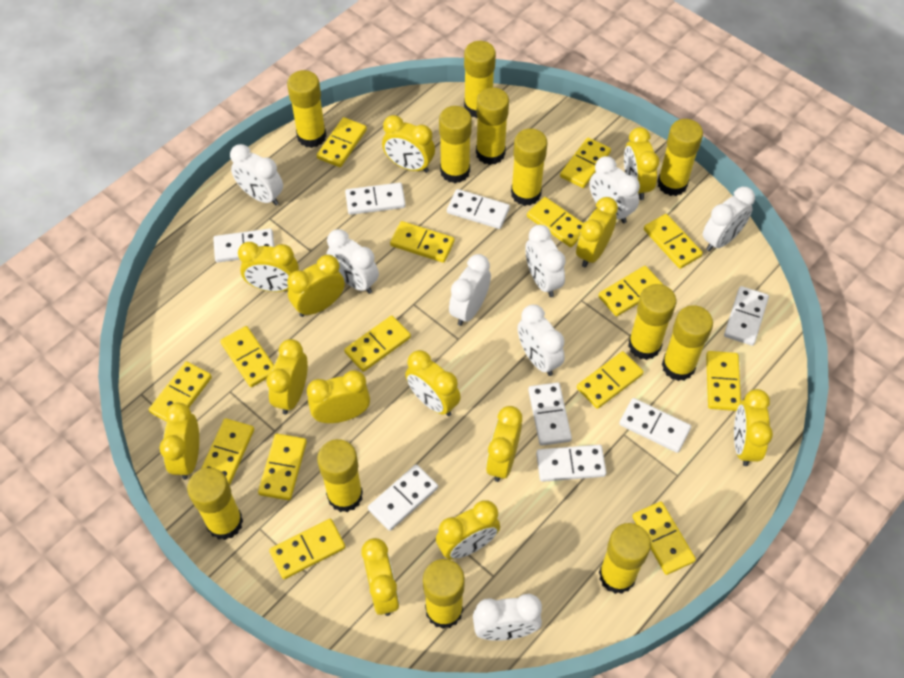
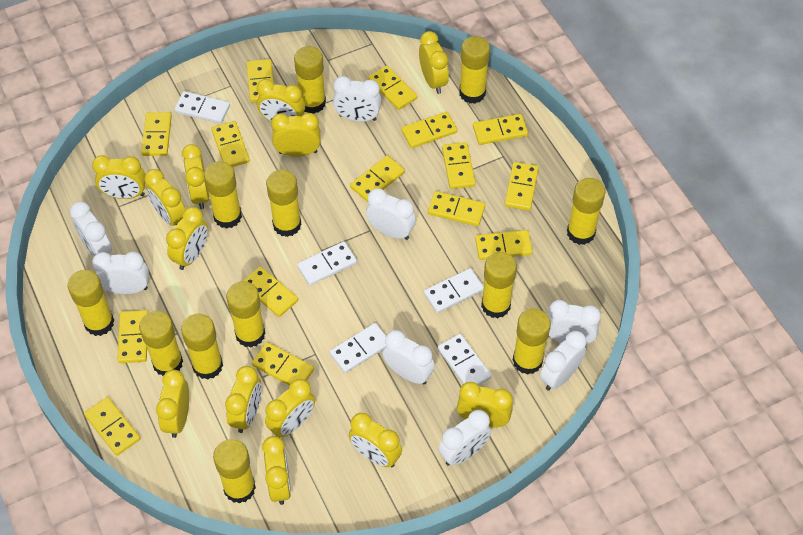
white domino: 8 -> 5

